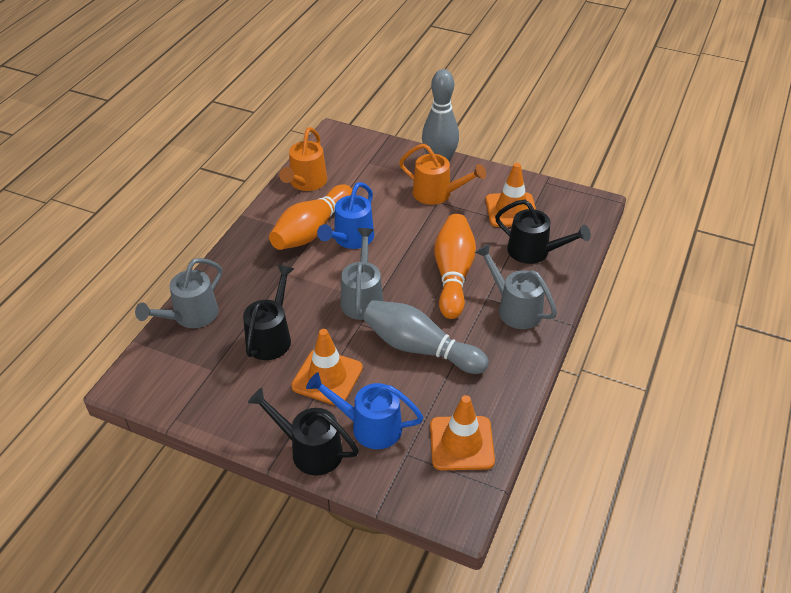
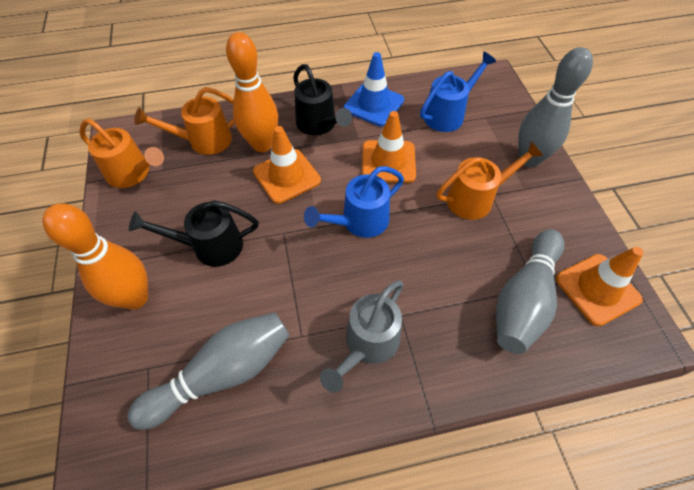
black watering can: 3 -> 2
blue traffic cone: 0 -> 1
grey bowling pin: 2 -> 3
grey watering can: 3 -> 1
orange watering can: 2 -> 3

